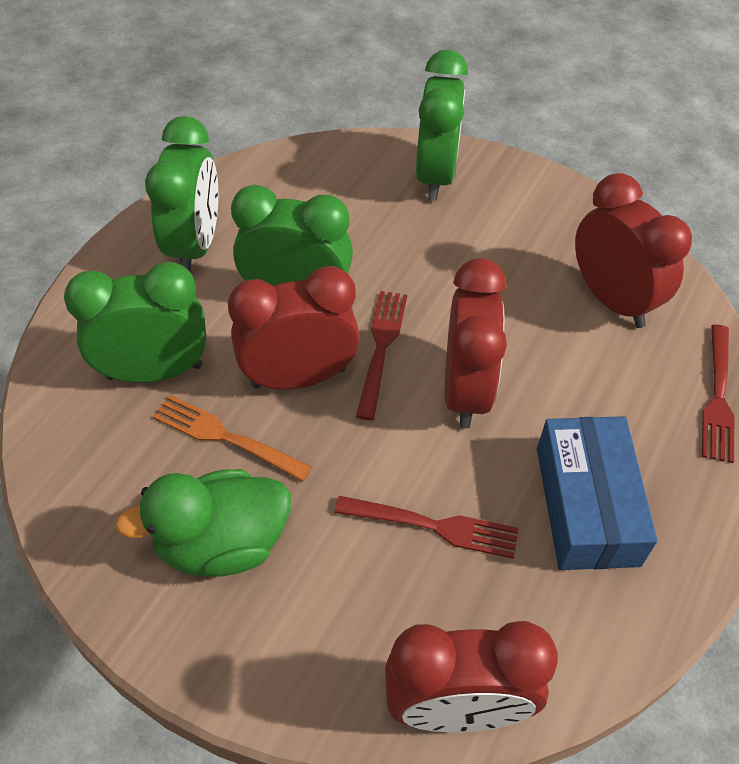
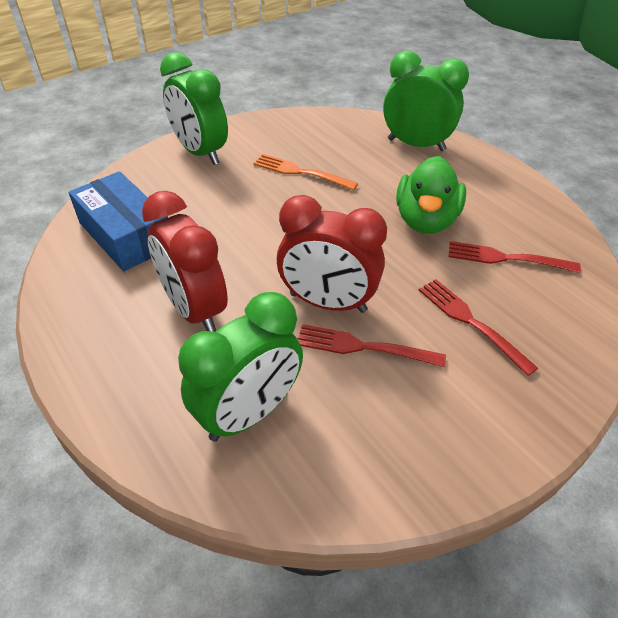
green clock: 4 -> 3
red clock: 4 -> 2

